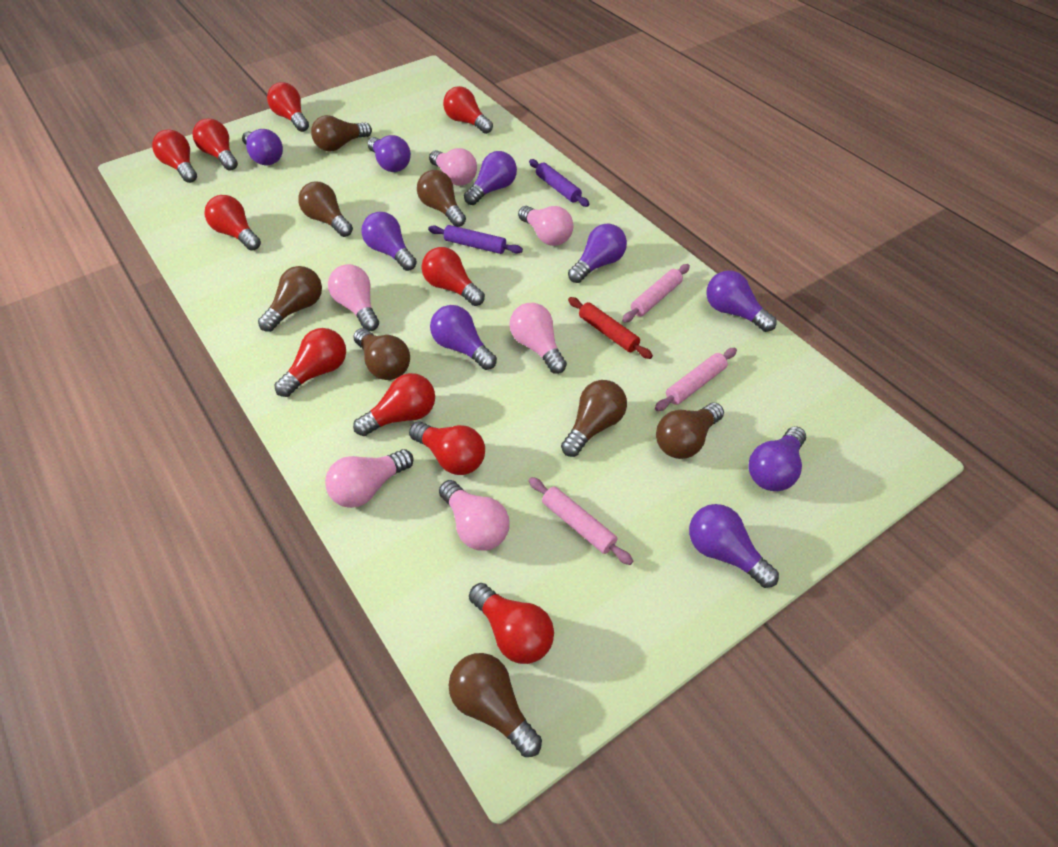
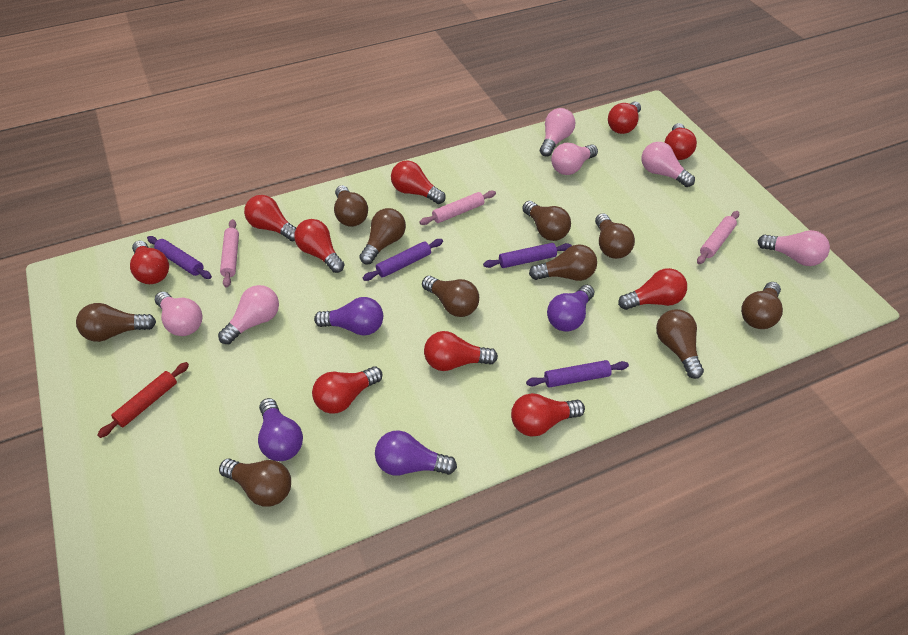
brown light bulb: 8 -> 10
purple light bulb: 9 -> 4
purple rolling pin: 2 -> 4

